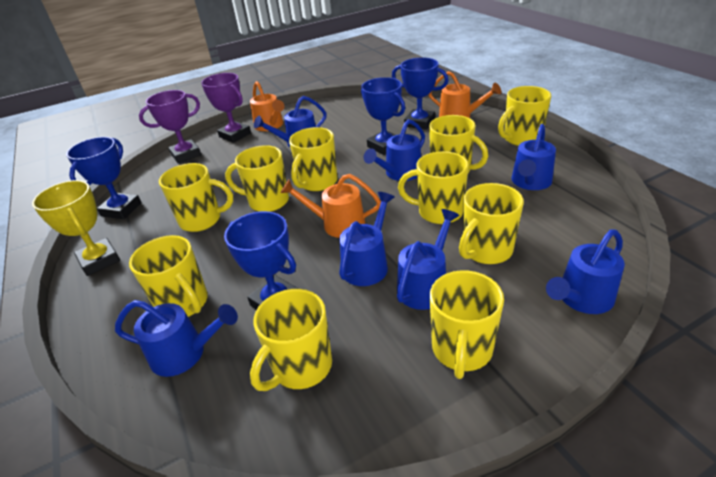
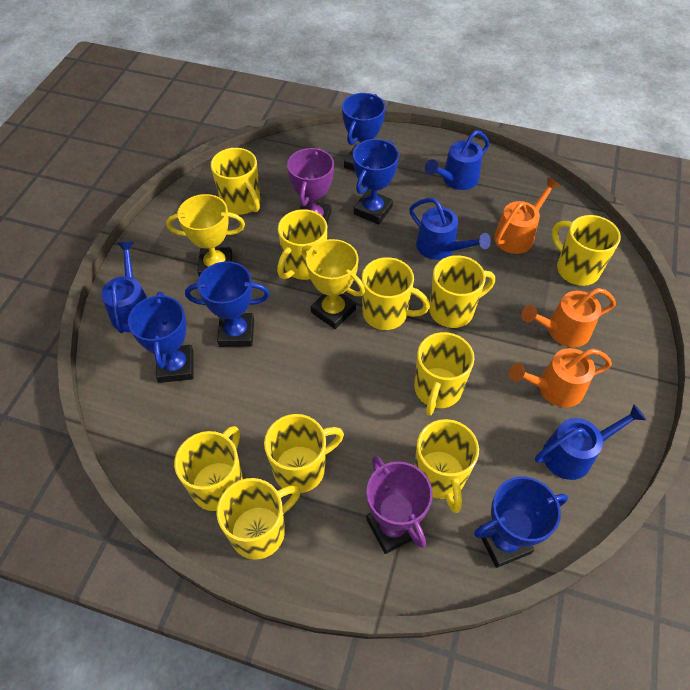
blue trophy: 4 -> 5
blue watering can: 7 -> 4
yellow trophy: 1 -> 2

